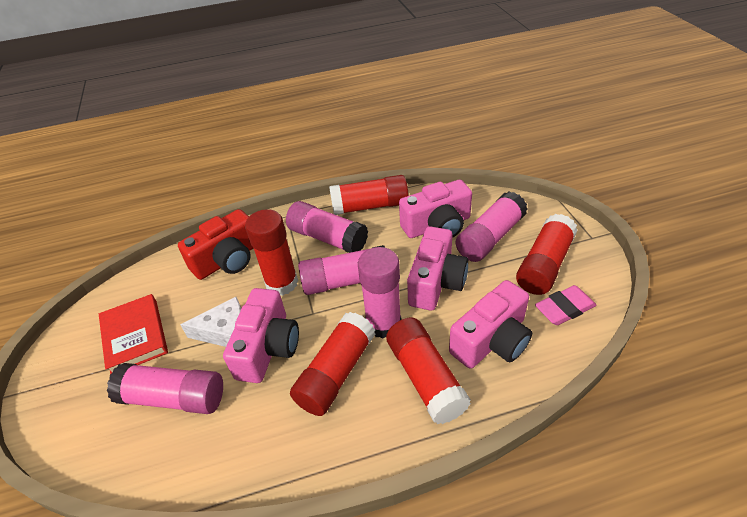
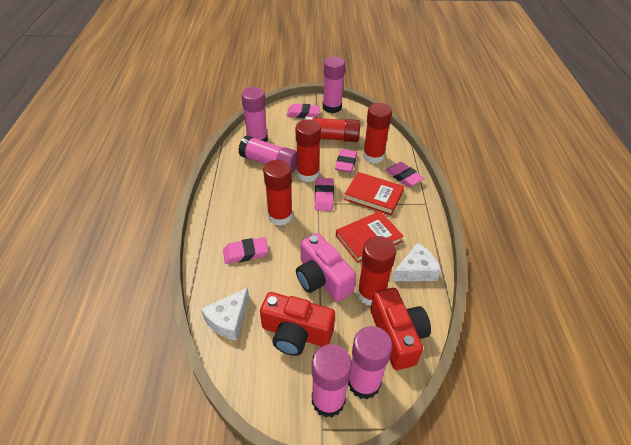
pink camera: 4 -> 1
pink eraser: 1 -> 5
red book: 1 -> 2
red camera: 1 -> 2
white cheese: 1 -> 2

